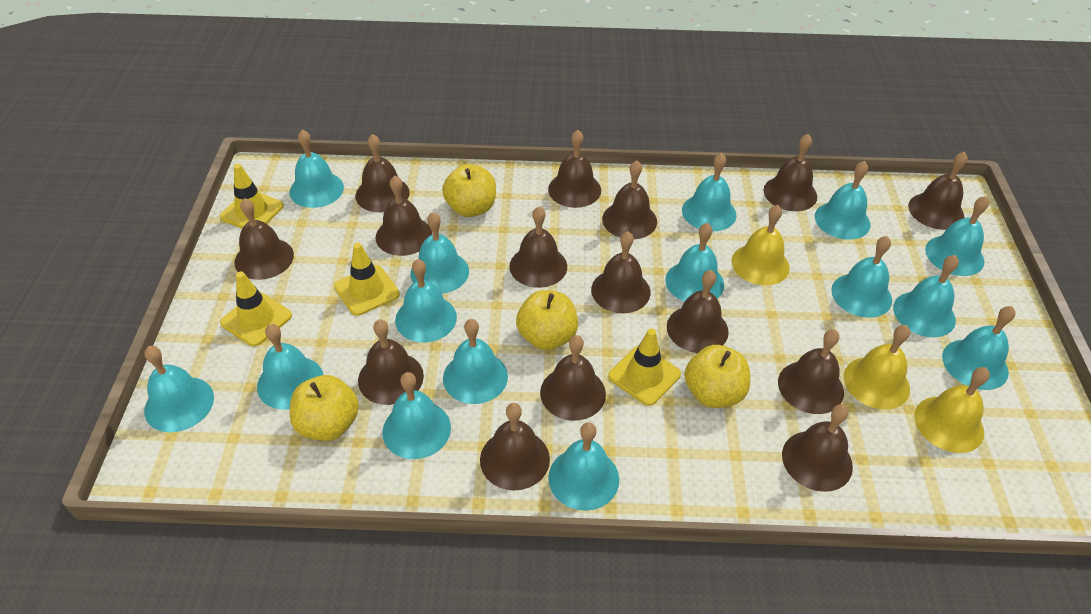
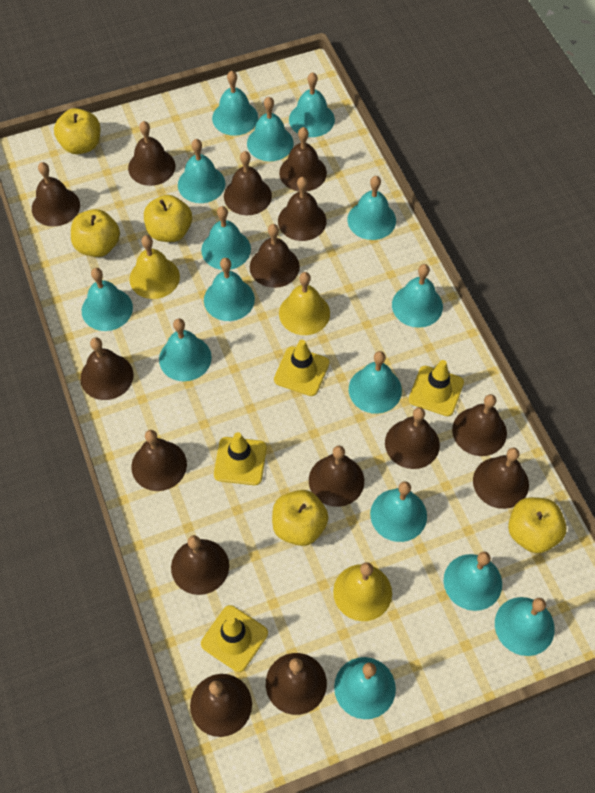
yellow apple: 4 -> 5

